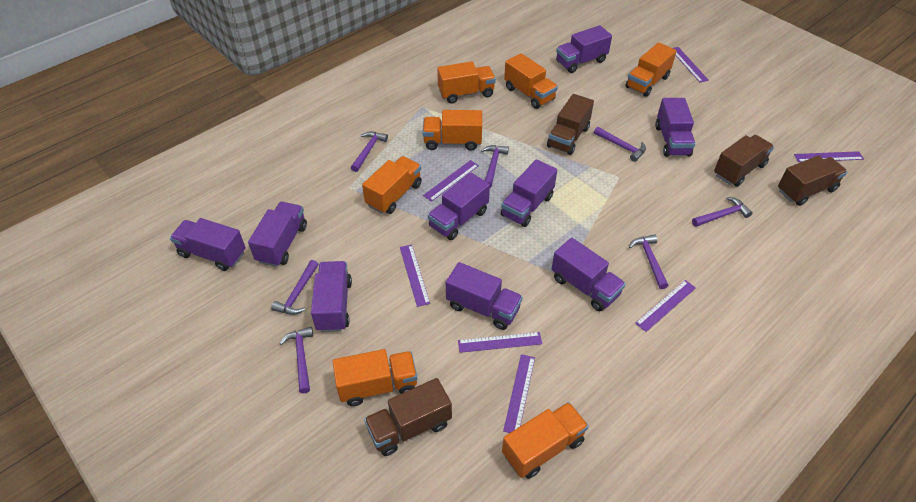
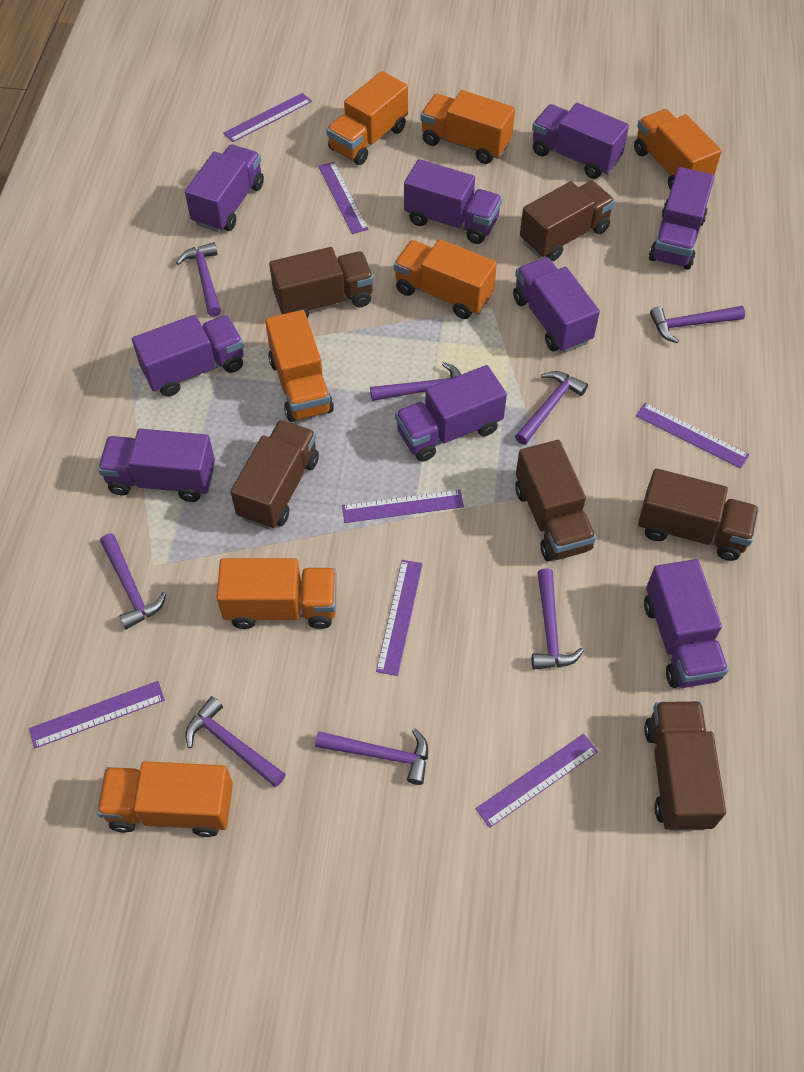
brown truck: 4 -> 6
purple hammer: 7 -> 8

